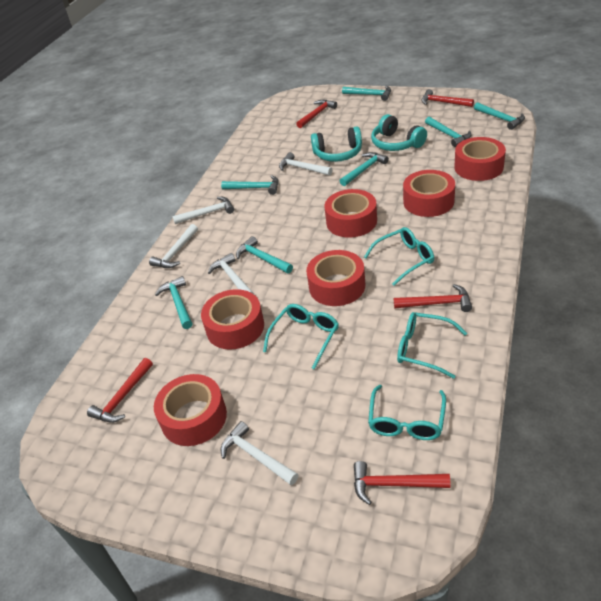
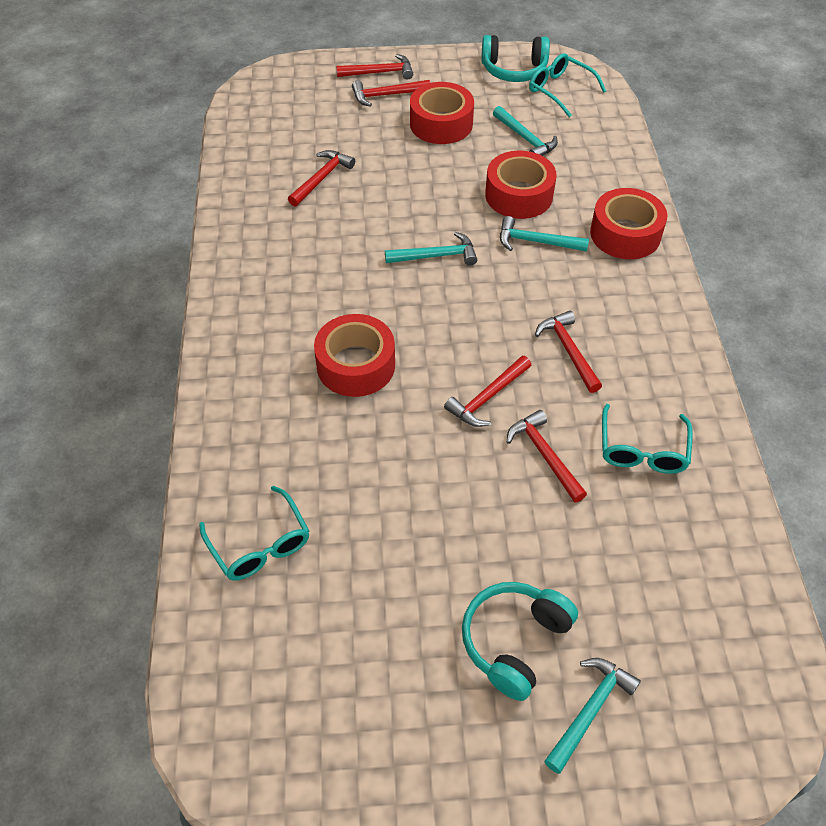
red hammer: 5 -> 6
red tape: 6 -> 4
turquoise glasses: 4 -> 3
turquoise hammer: 7 -> 4
white hammer: 5 -> 0

